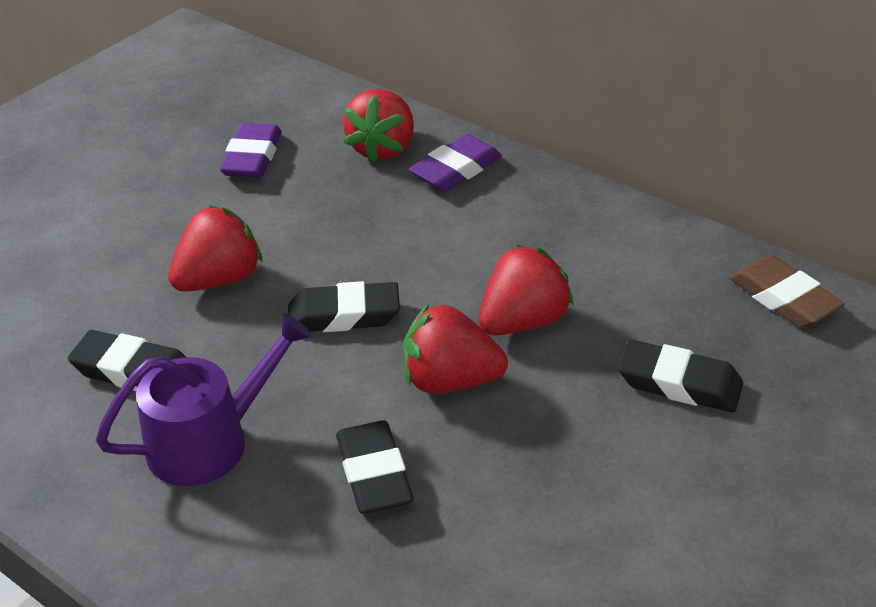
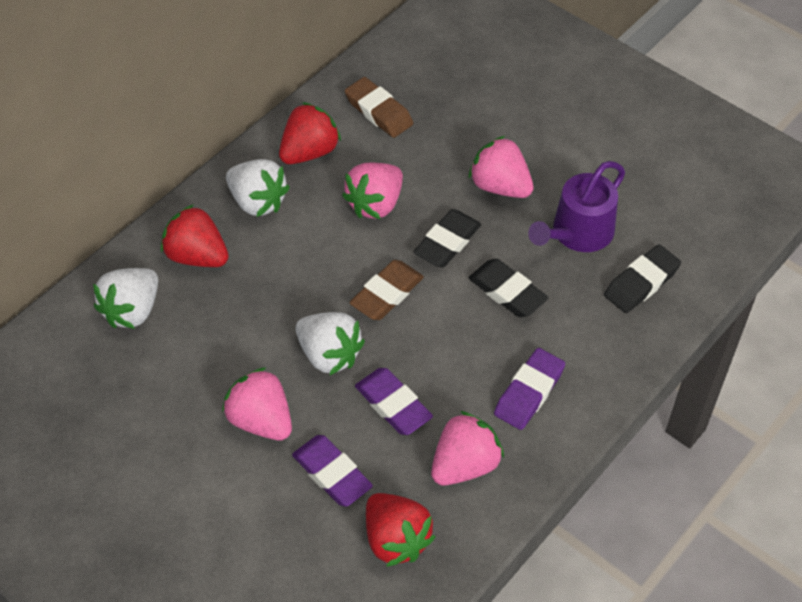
black eraser: 4 -> 3
brown eraser: 1 -> 2
pink strawberry: 0 -> 4
purple eraser: 2 -> 3
red strawberry: 4 -> 3
white strawberry: 0 -> 3

